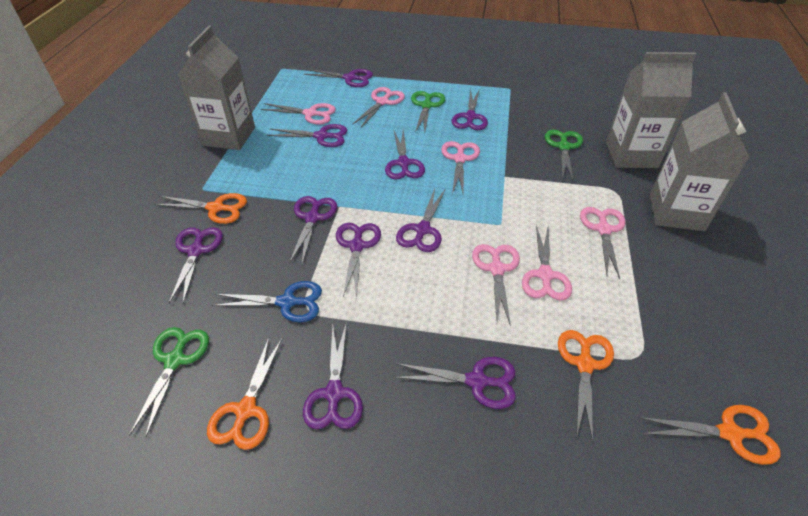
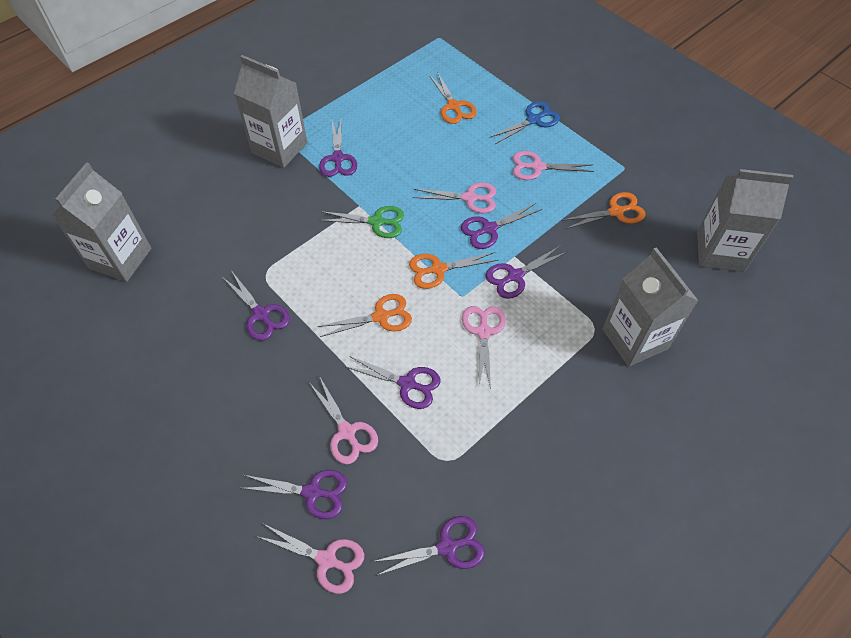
green scissors: 3 -> 1
grey carton: 3 -> 4
pink scissors: 6 -> 5
purple scissors: 10 -> 7

